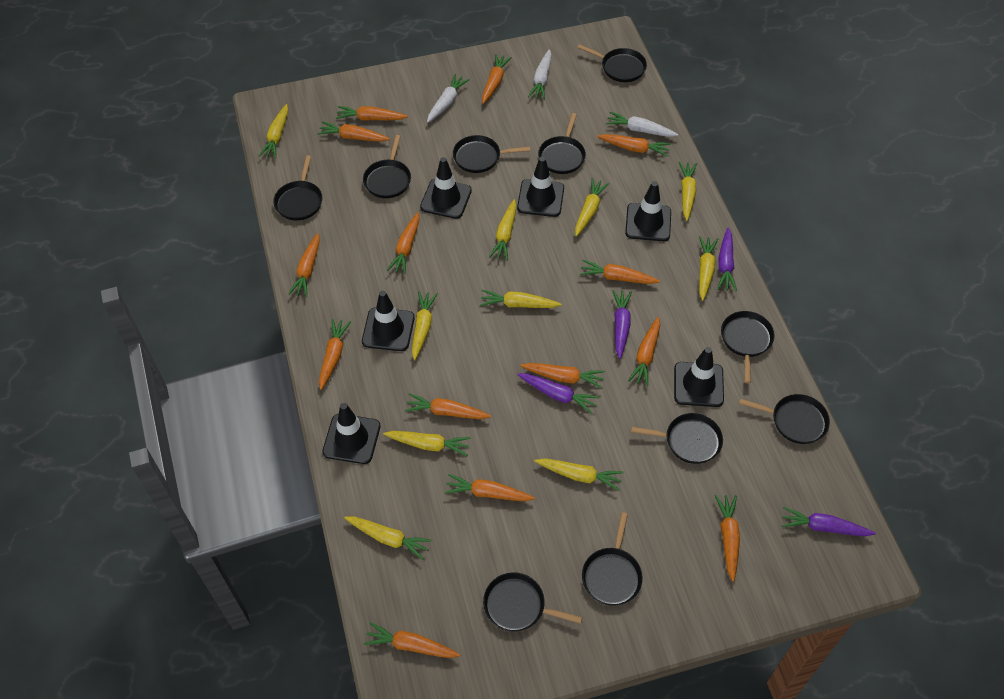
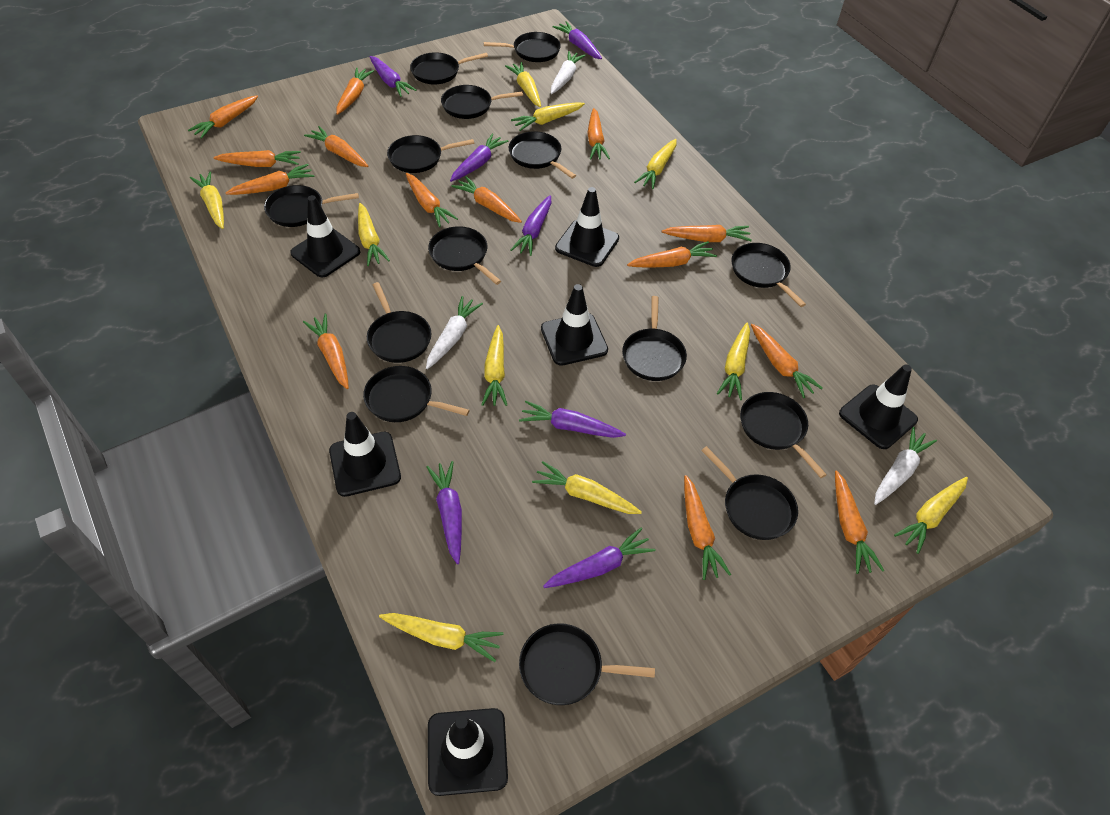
black pan: 10 -> 14
purple carrot: 4 -> 7

